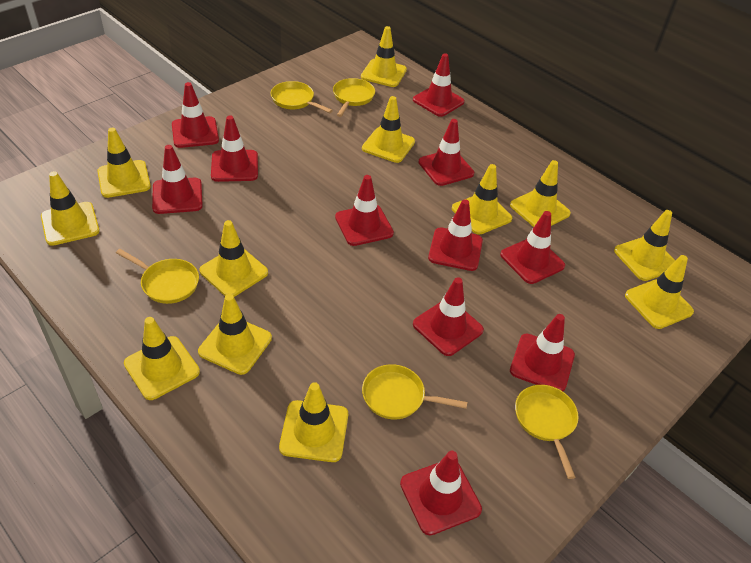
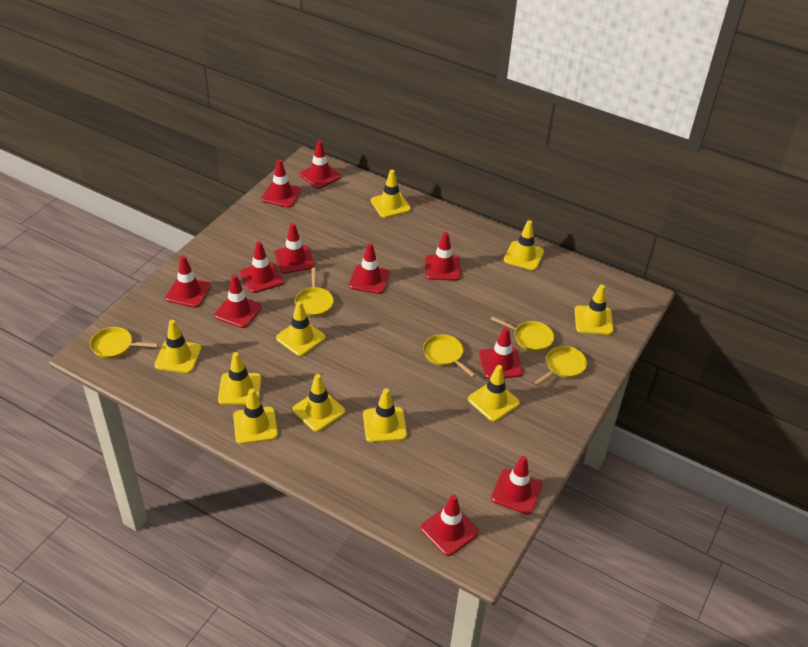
yellow traffic cone: 12 -> 10

